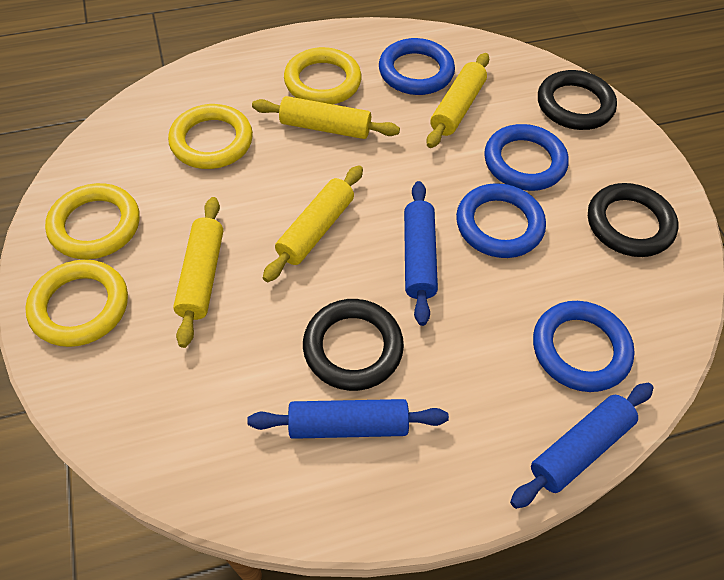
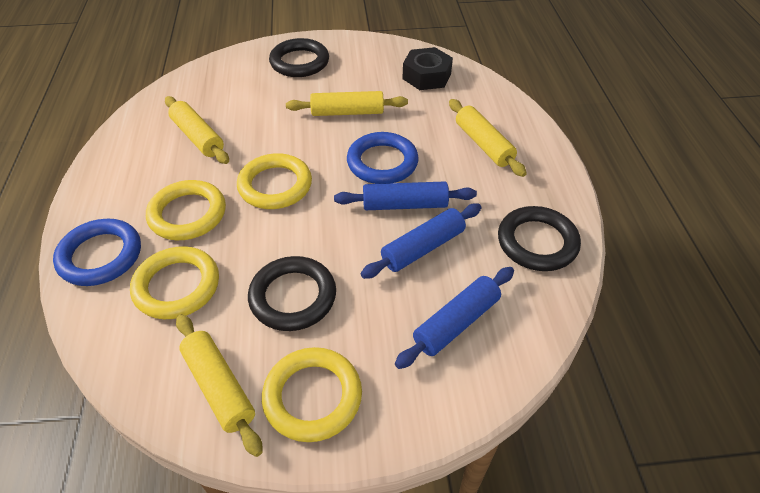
black nut: 0 -> 1
blue ring: 4 -> 2

